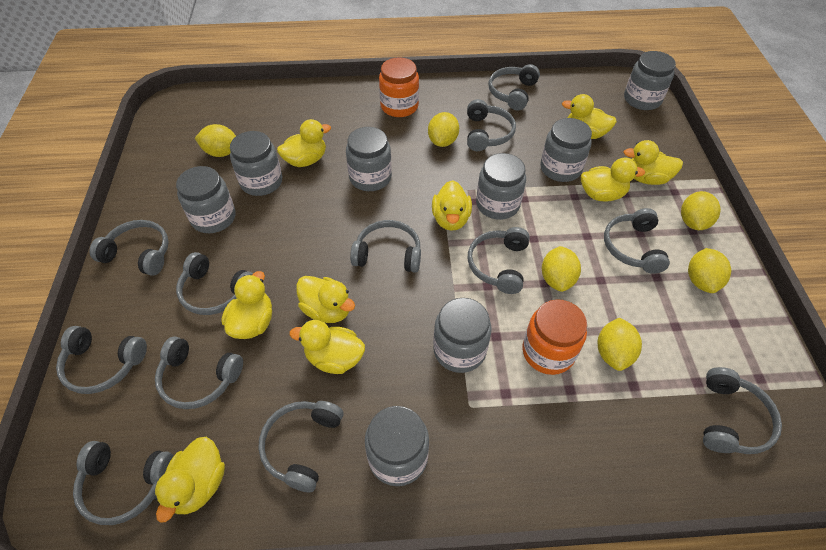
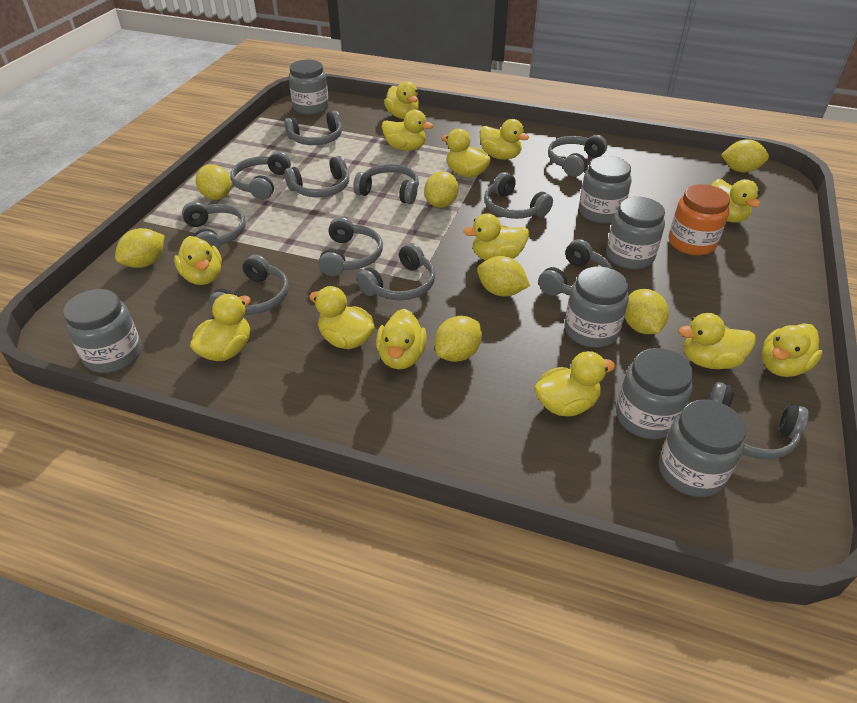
grey jar: 8 -> 7
orange jar: 2 -> 1
yellow duck: 9 -> 13
yellow lemon: 6 -> 7

